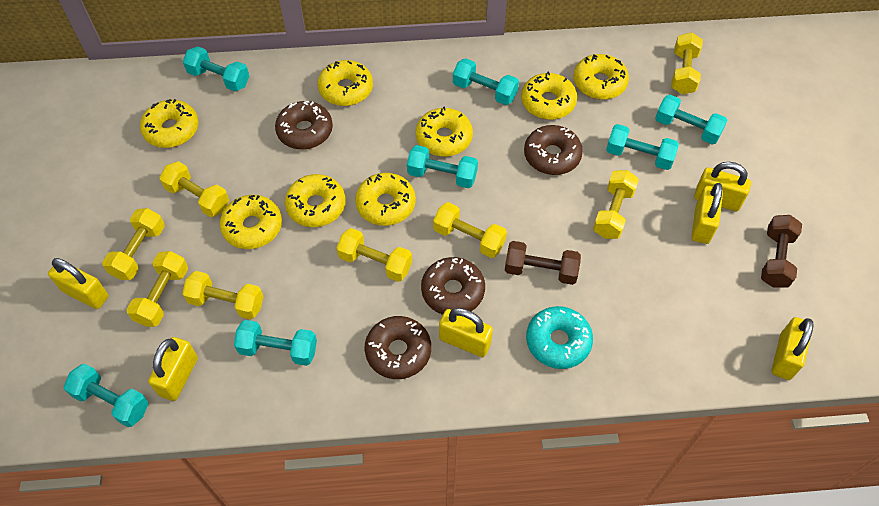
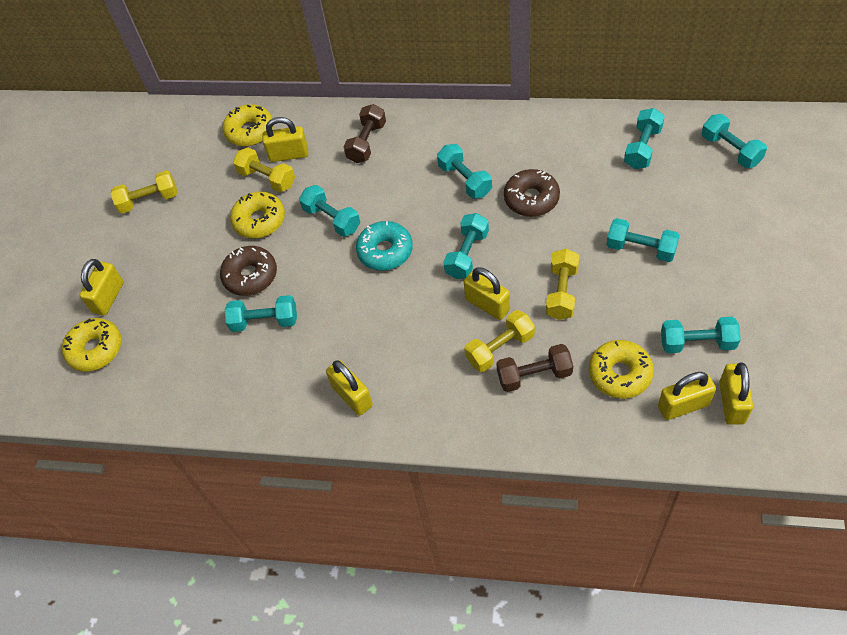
brown donut: 4 -> 2
turquoise dumbbell: 7 -> 8
yellow donut: 8 -> 4
yellow dumbbell: 8 -> 4

